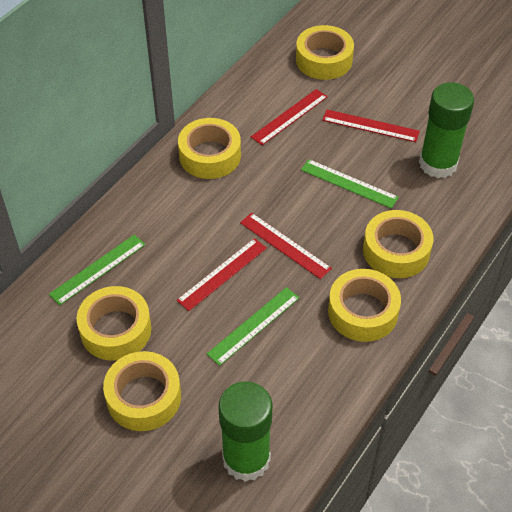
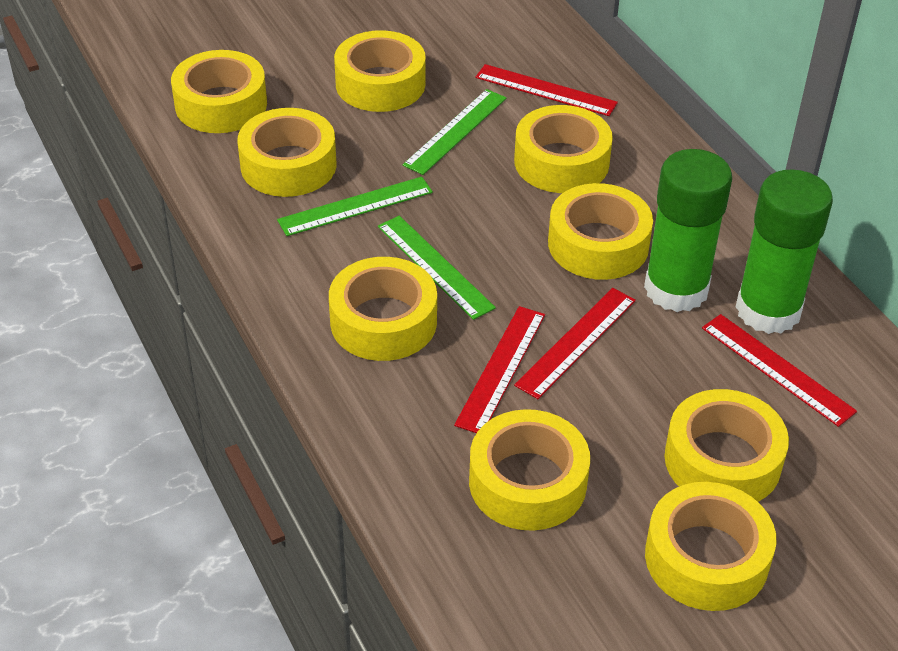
yellow tape: 6 -> 9

